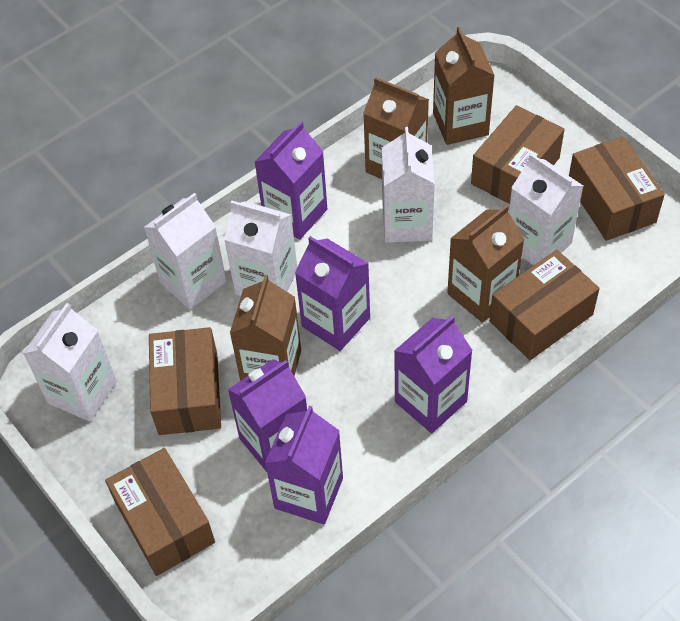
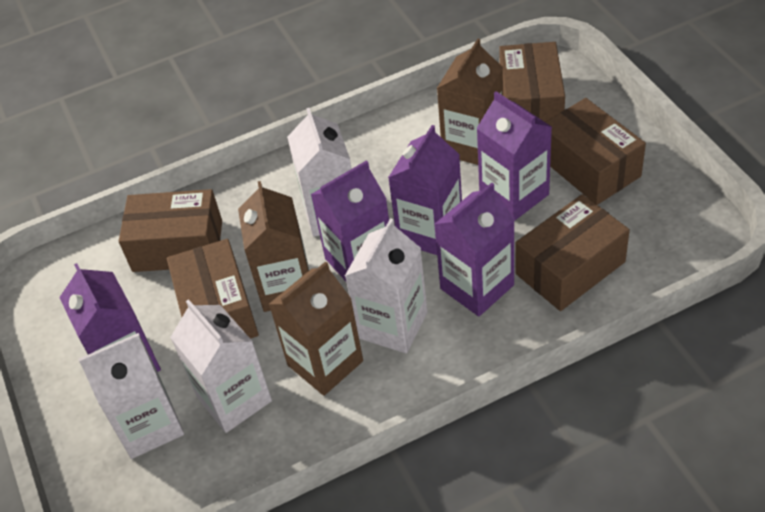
brown carton: 4 -> 3
white carton: 5 -> 4

